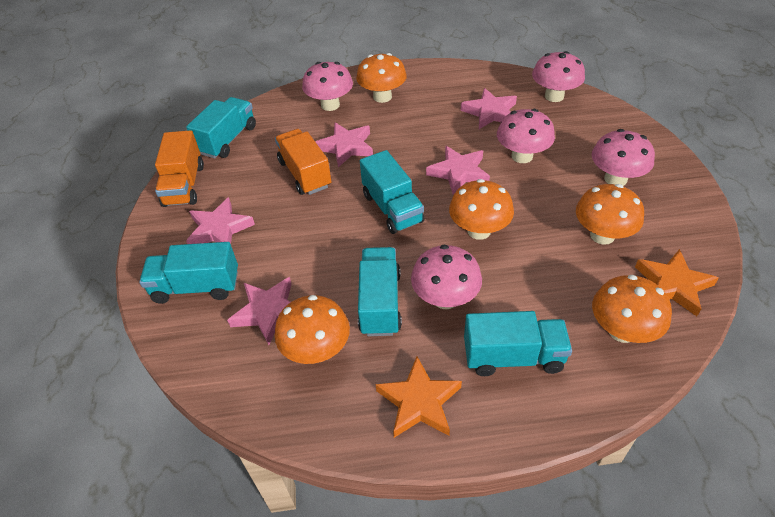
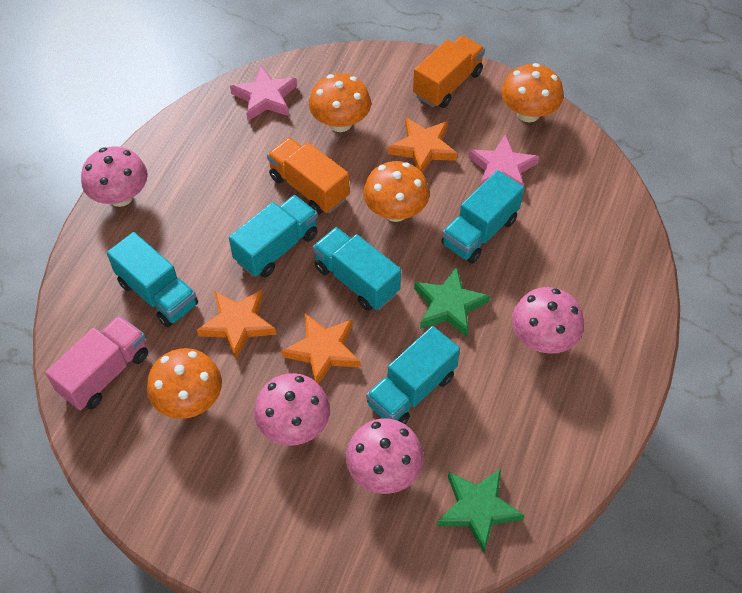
green star: 0 -> 2
orange mushroom: 5 -> 4
orange star: 2 -> 3
pink mushroom: 5 -> 4
pink star: 5 -> 2
pink truck: 0 -> 1

